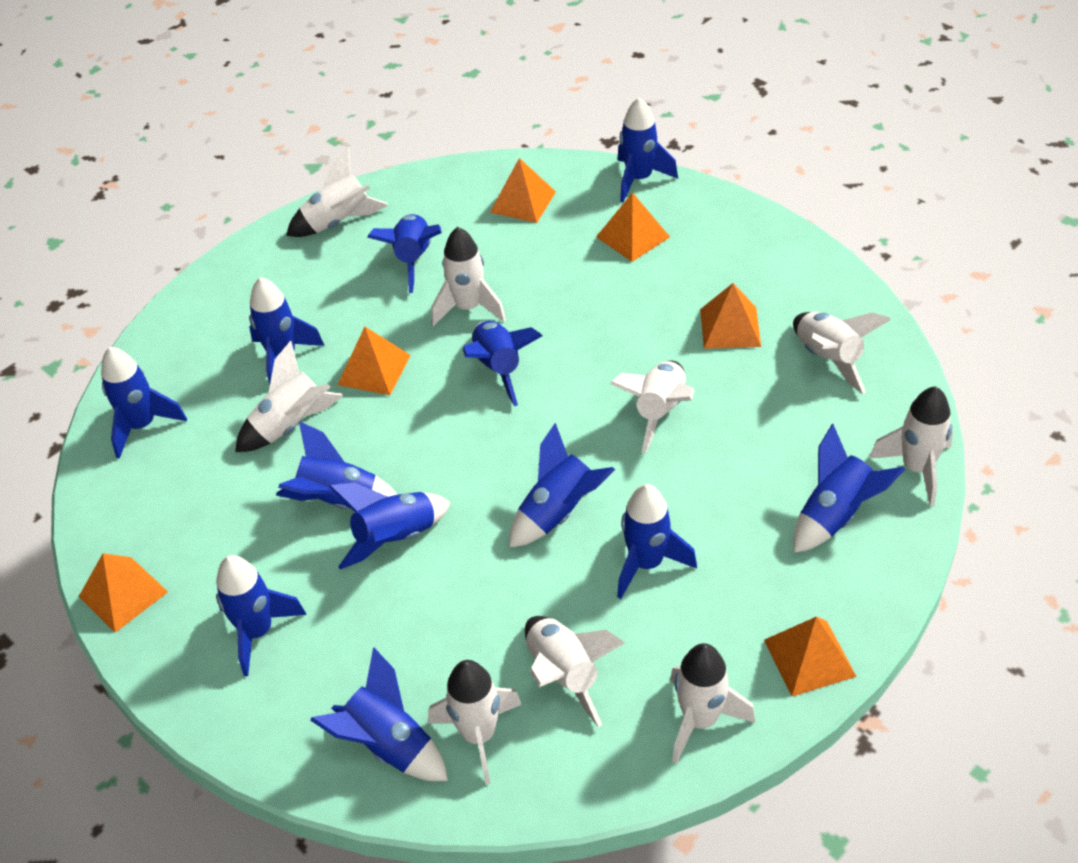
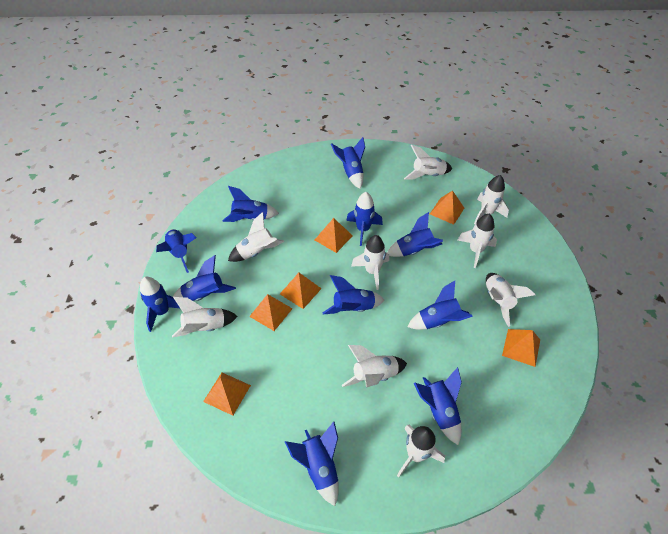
blue rocket: 12 -> 11

